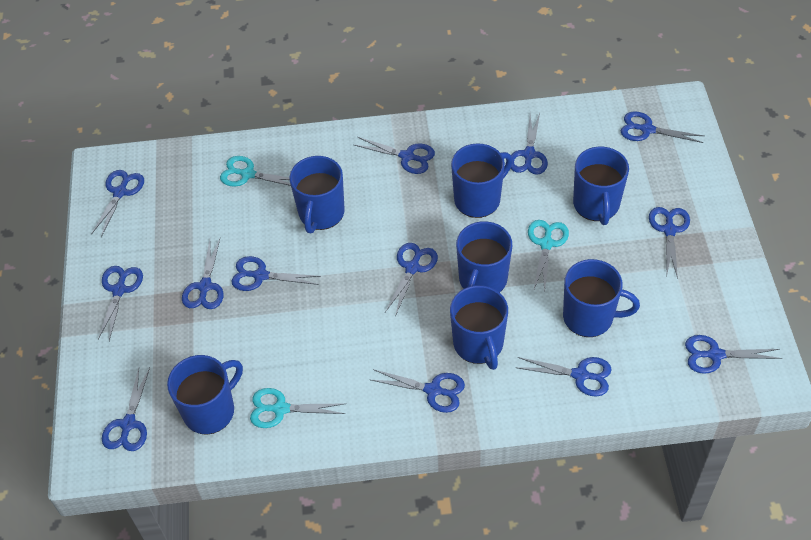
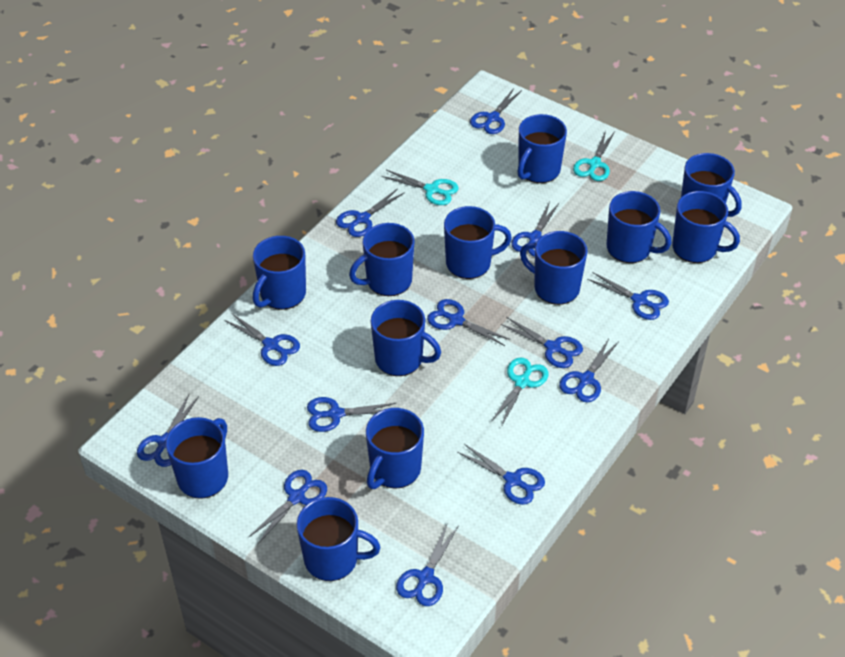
blue mug: 7 -> 12

